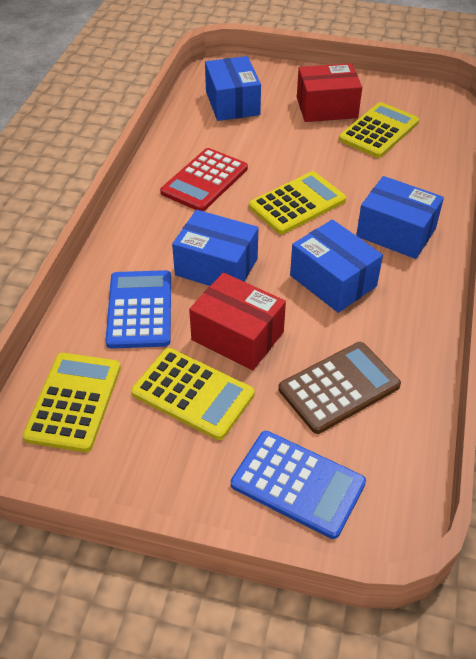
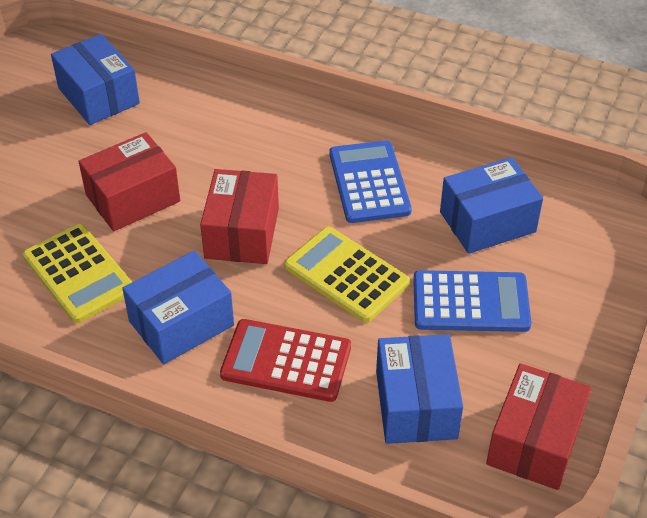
brown calculator: 1 -> 0
red box: 2 -> 3
yellow calculator: 4 -> 2

